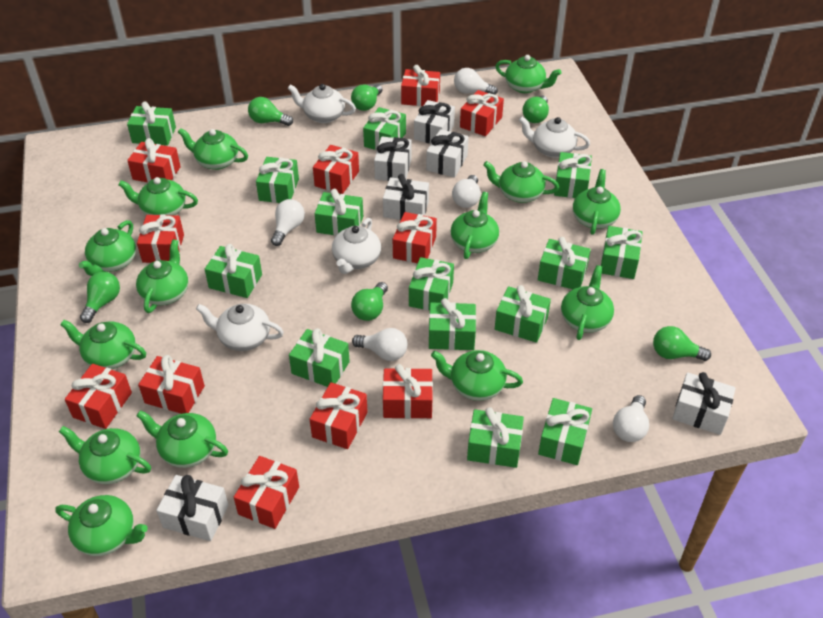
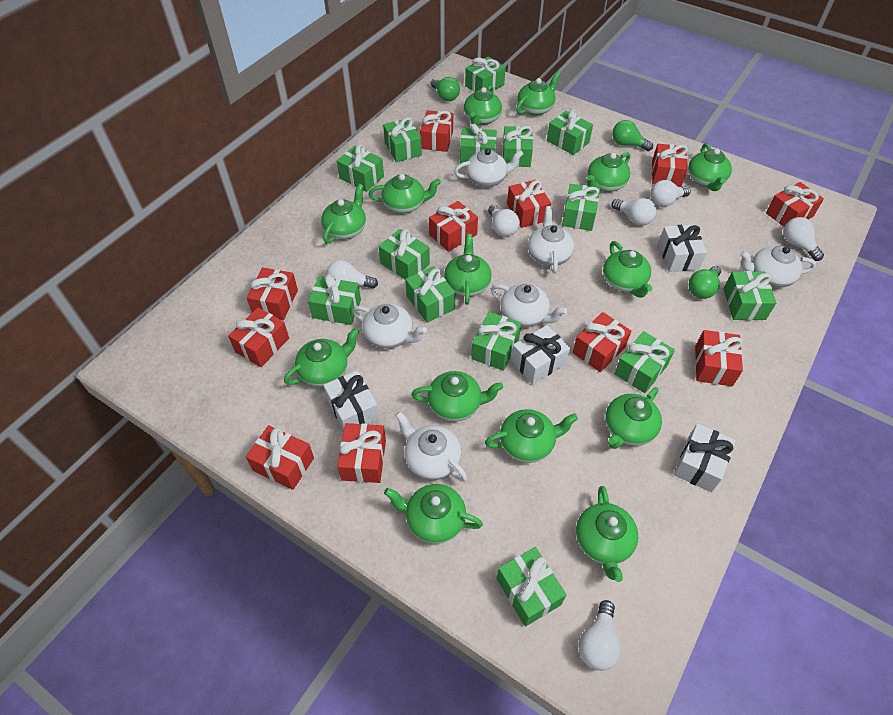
green light bulb: 6 -> 3
white gift: 6 -> 4
white light bulb: 5 -> 6
white teapot: 4 -> 6

